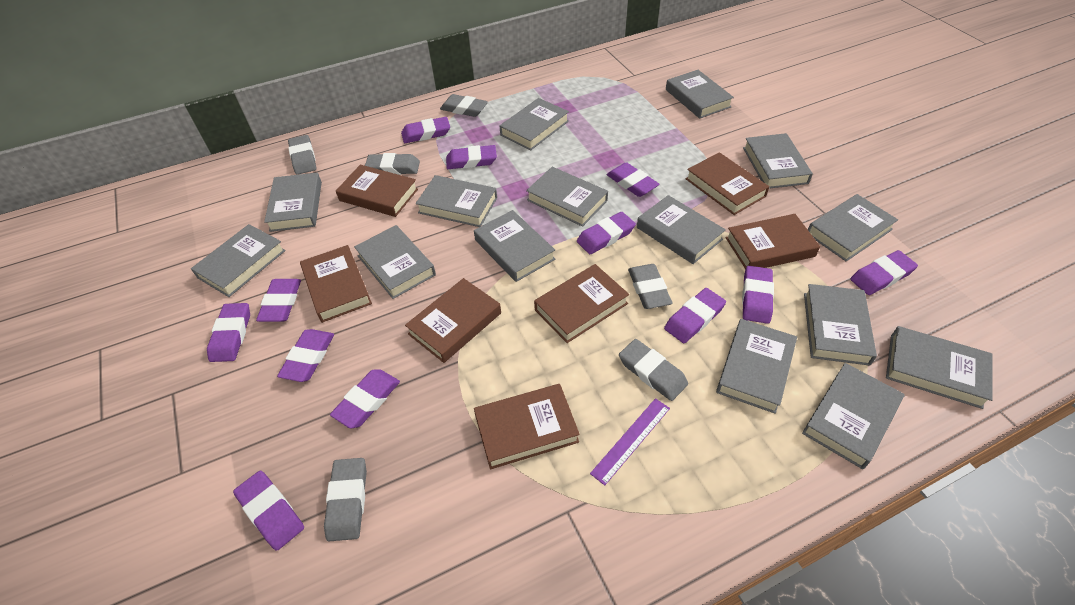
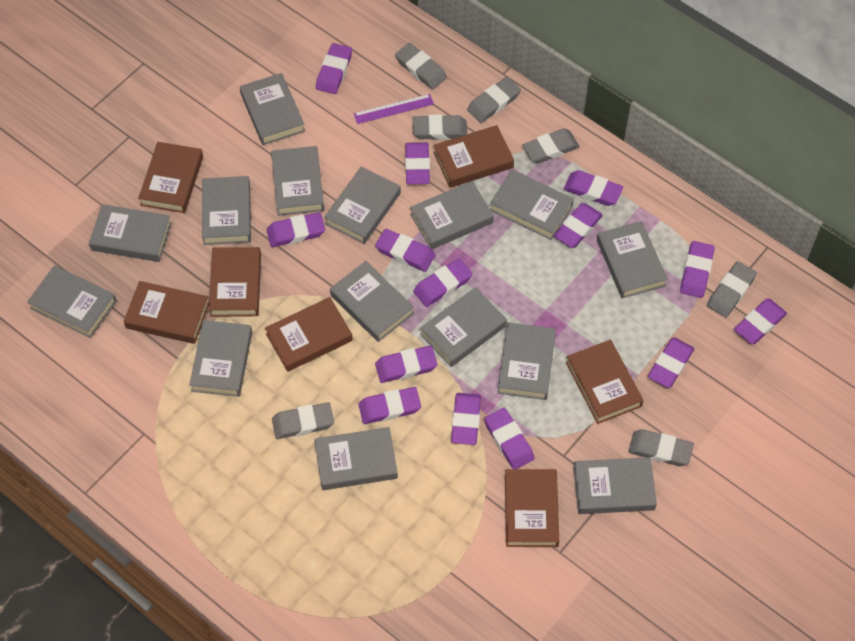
grey eraser: 6 -> 7
purple eraser: 12 -> 14

